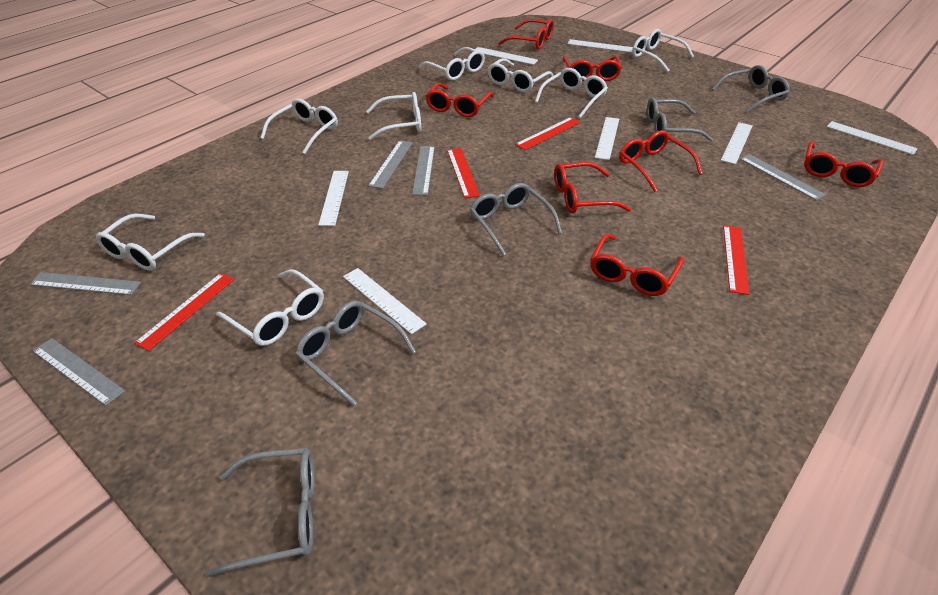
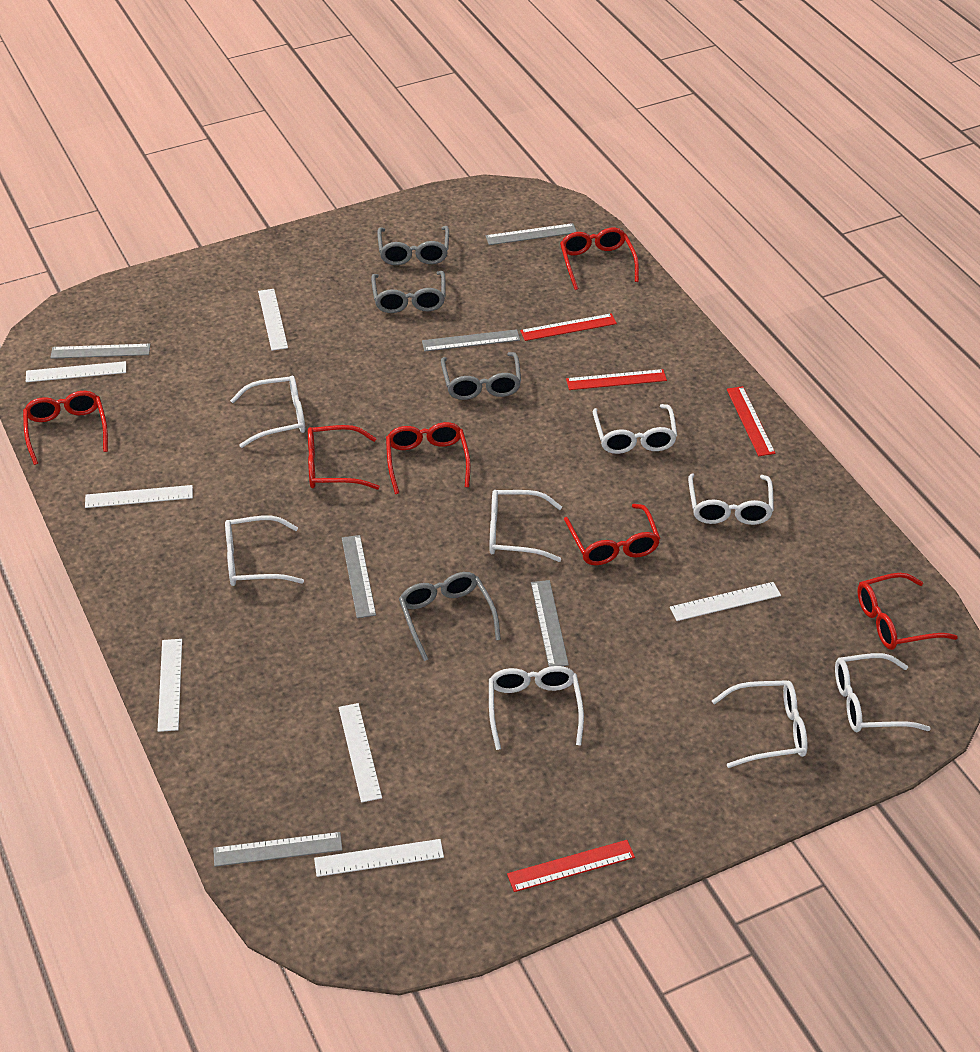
grey glasses: 5 -> 4
grey ruler: 5 -> 6
red glasses: 7 -> 6

